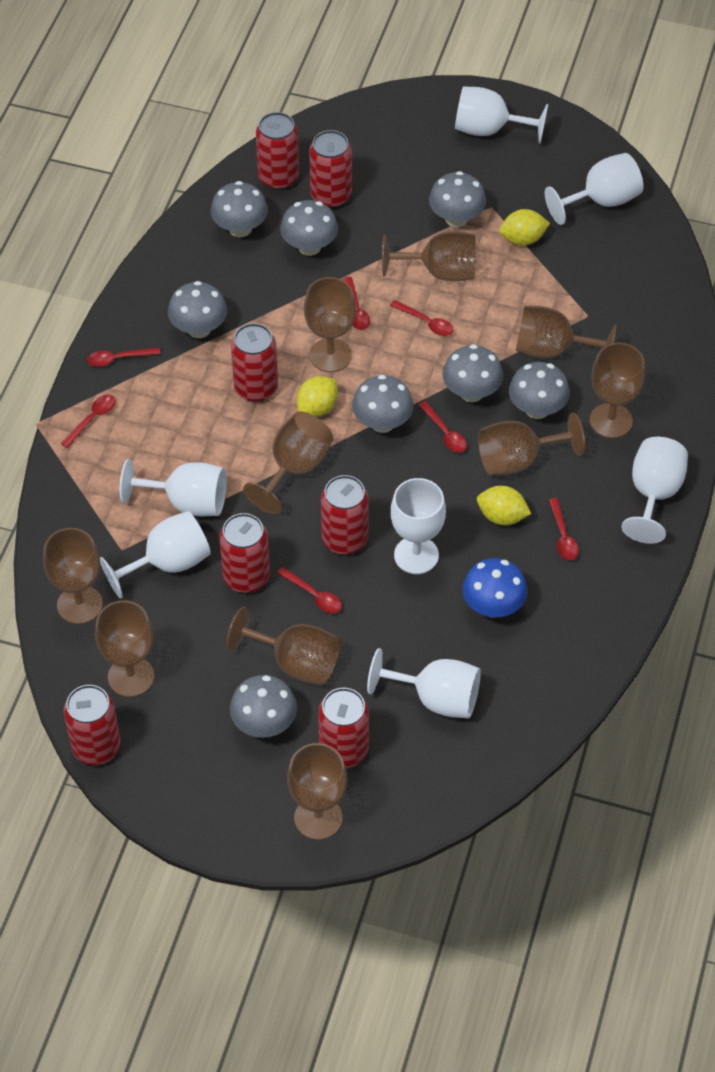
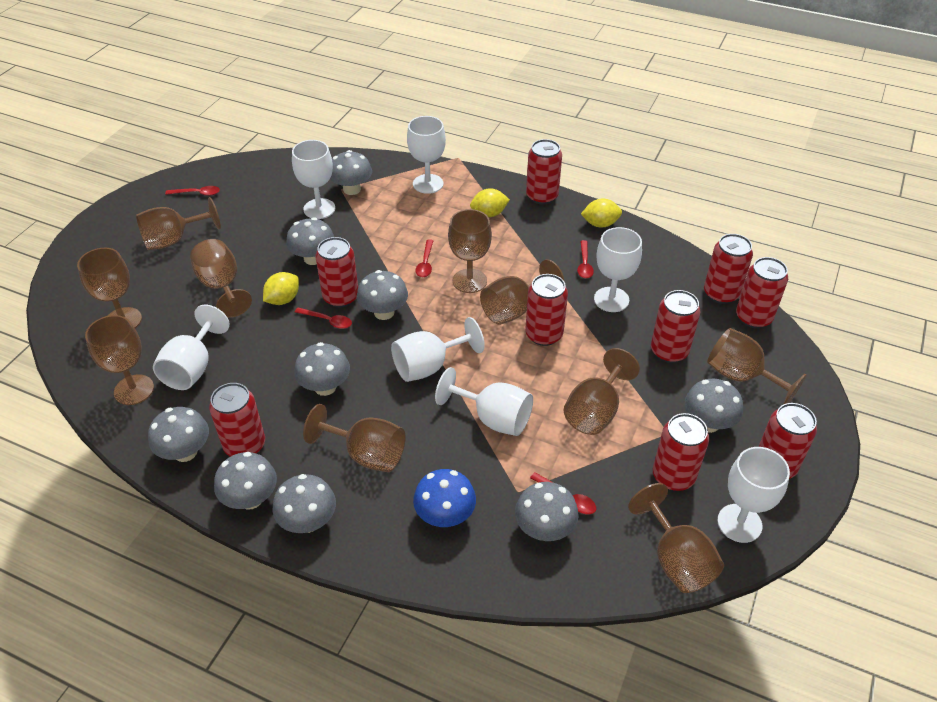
grey mushroom: 8 -> 9
red can: 7 -> 9
red spoon: 7 -> 5

